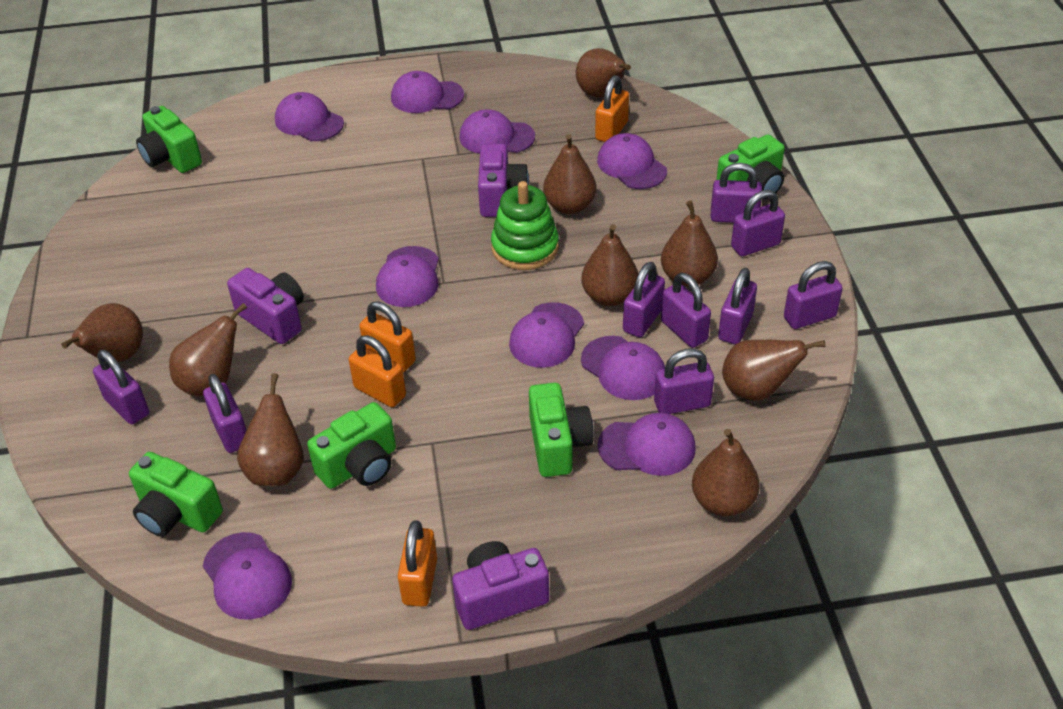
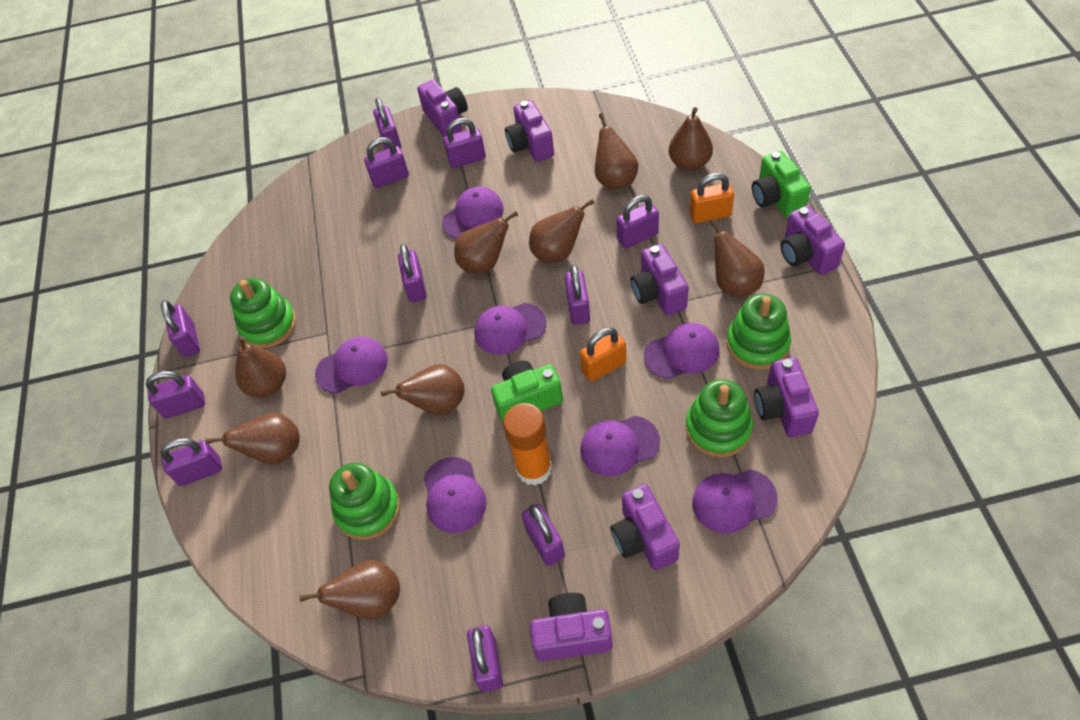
green camera: 5 -> 2
green stacking toy: 1 -> 4
orange glue stick: 0 -> 1
orange padlock: 4 -> 2
purple camera: 3 -> 7
purple cap: 9 -> 7
purple padlock: 9 -> 11

